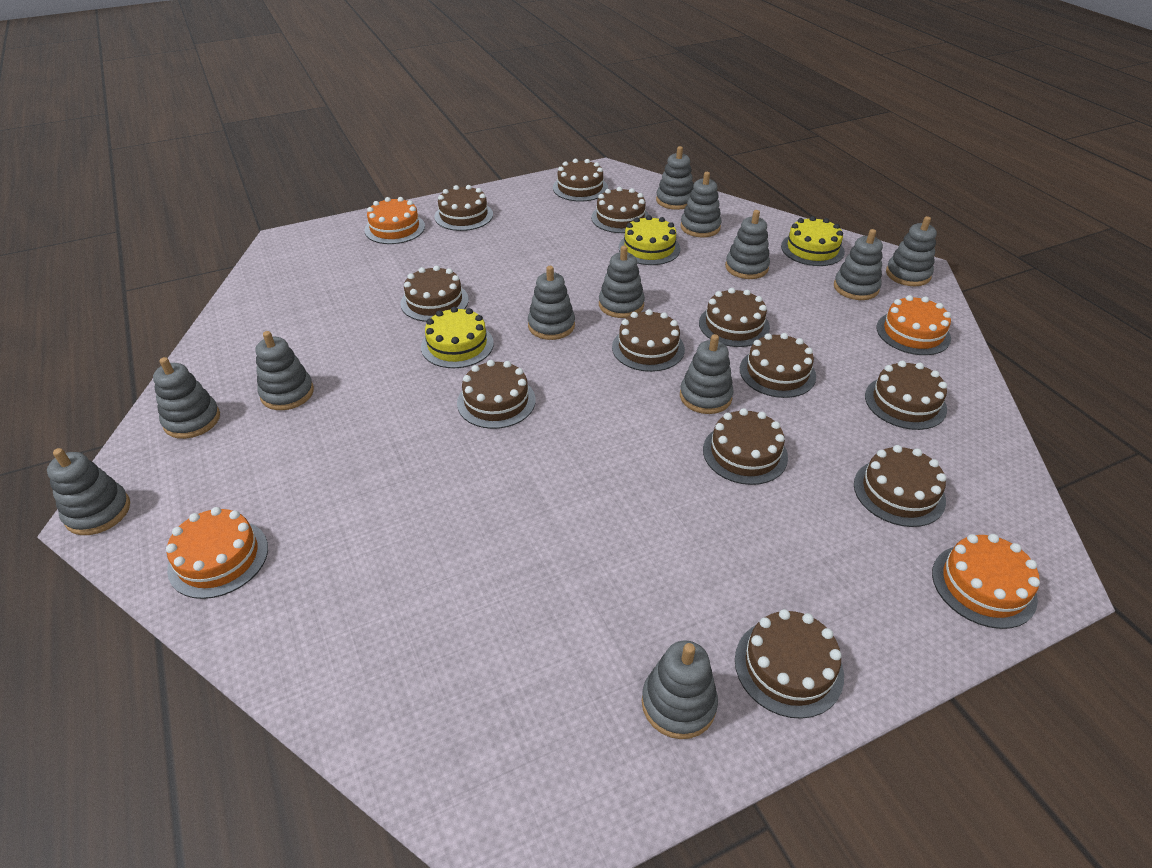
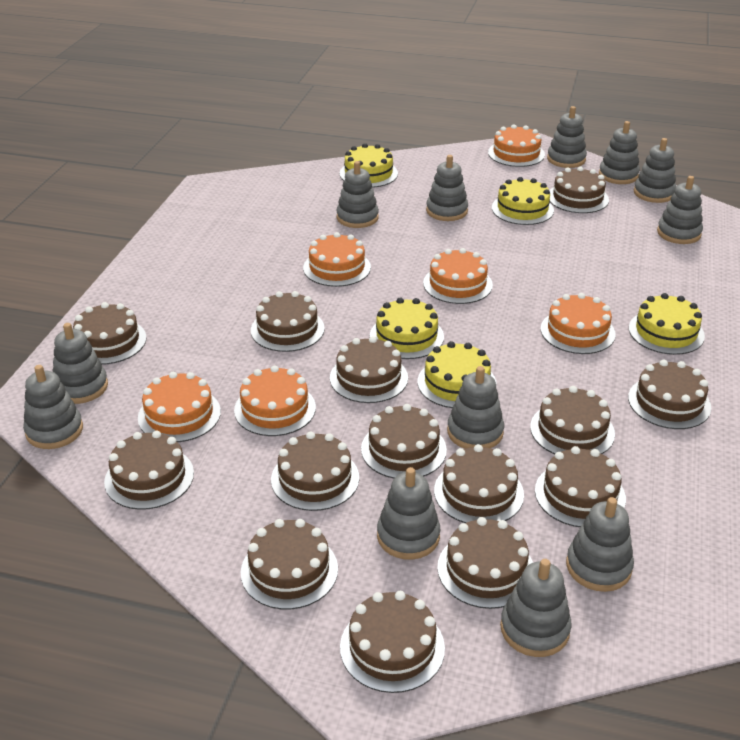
brown cake: 12 -> 14
orange cake: 4 -> 6
yellow cake: 3 -> 5

